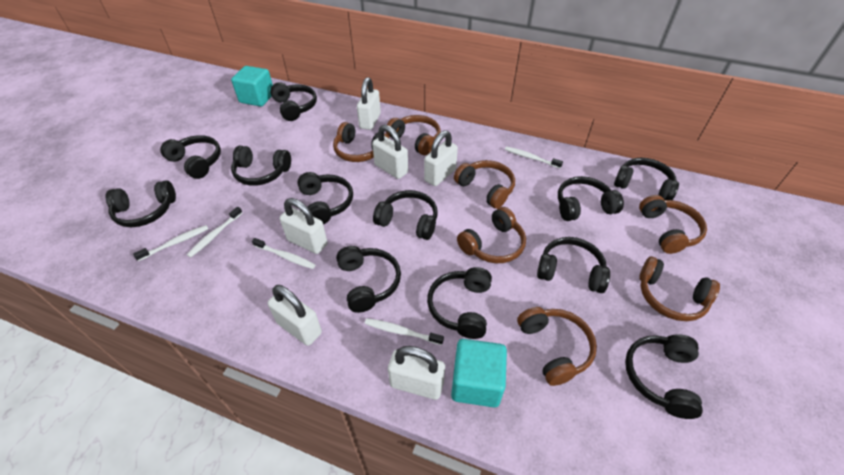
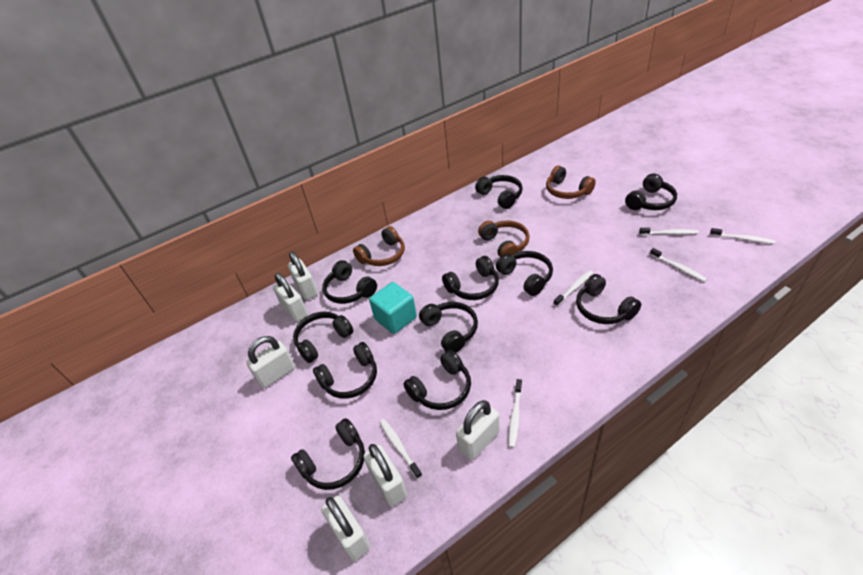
black headphones: 12 -> 11
brown headphones: 7 -> 3
turquoise cube: 2 -> 1
white toothbrush: 5 -> 6

